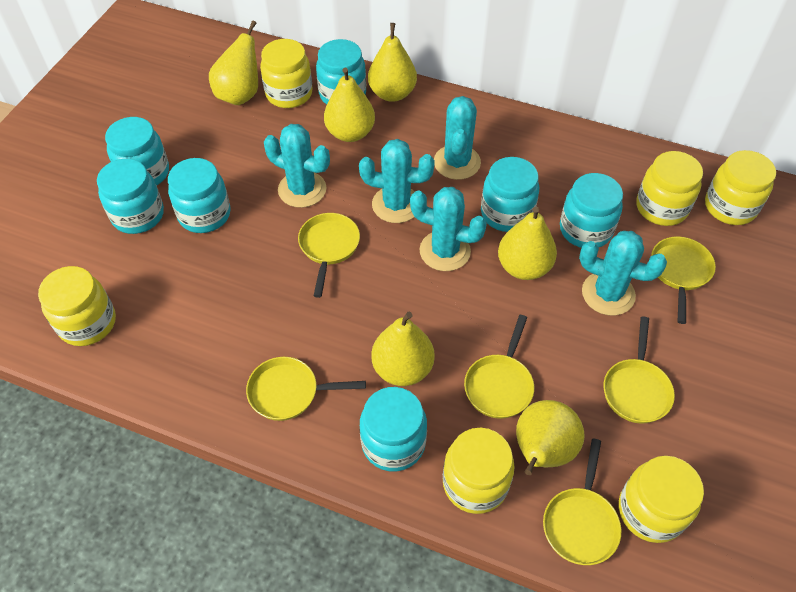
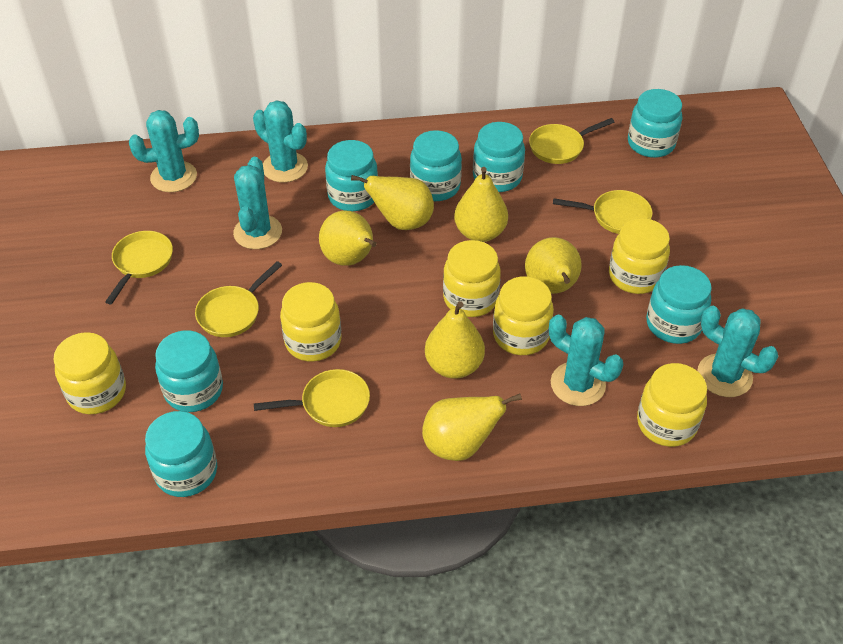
yellow pan: 6 -> 5

